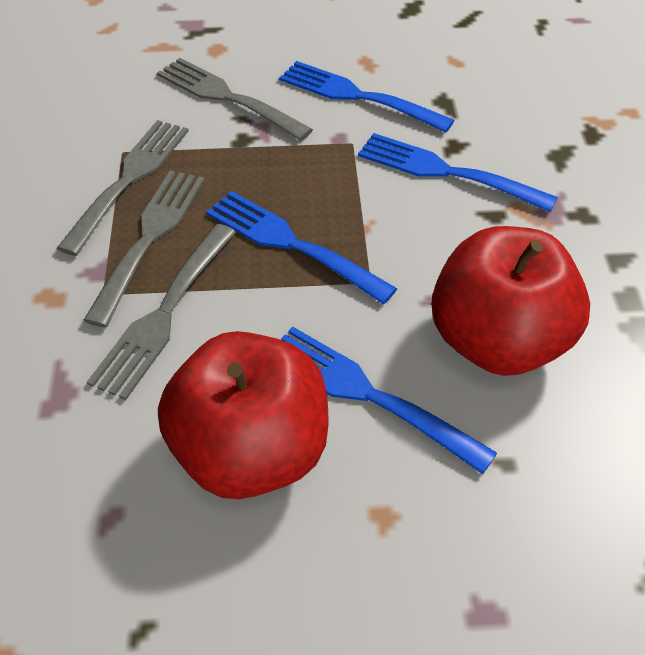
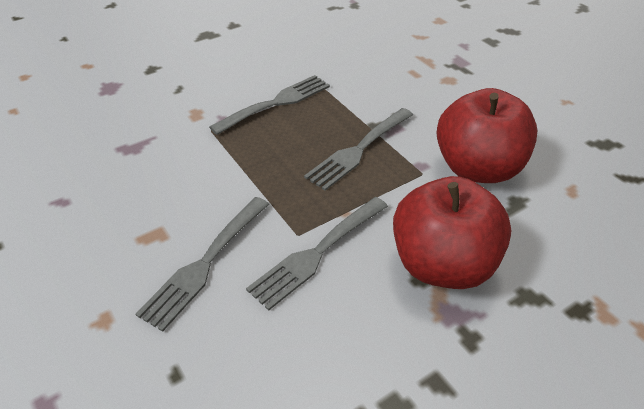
blue fork: 4 -> 0

